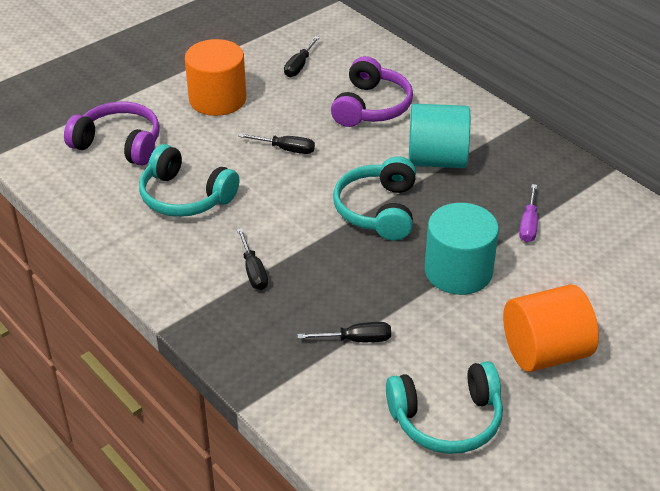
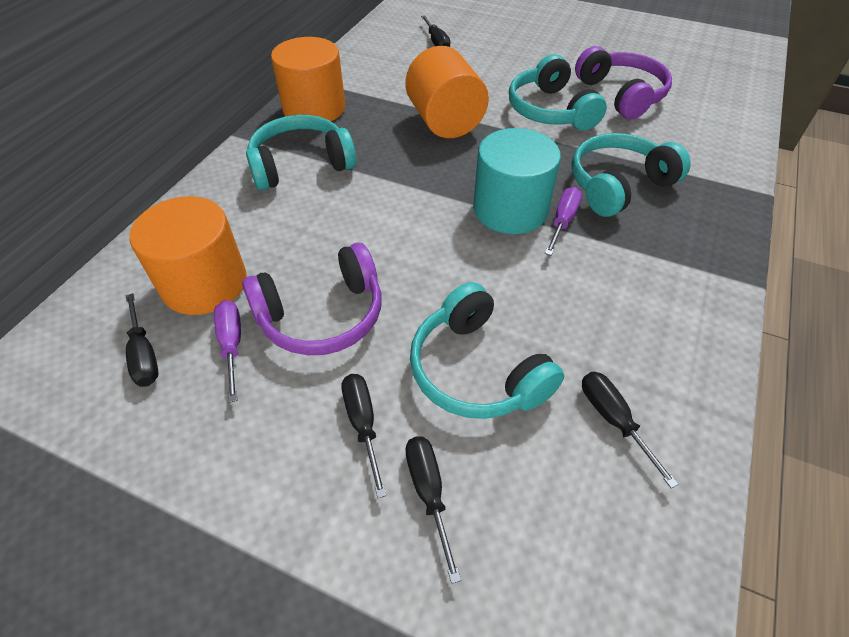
black screwdriver: 4 -> 5
orange cylinder: 2 -> 3
purple screwdriver: 1 -> 2
turquoise cylinder: 2 -> 1
turquoise headphones: 3 -> 4

